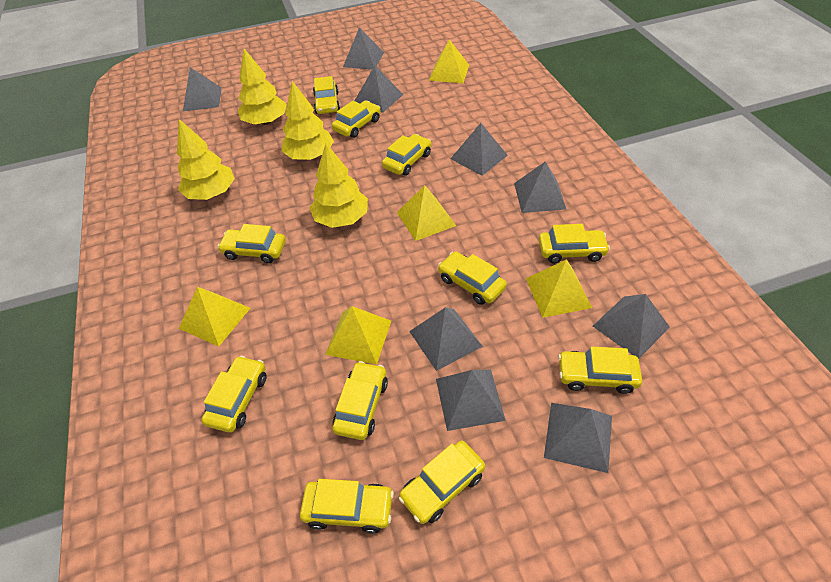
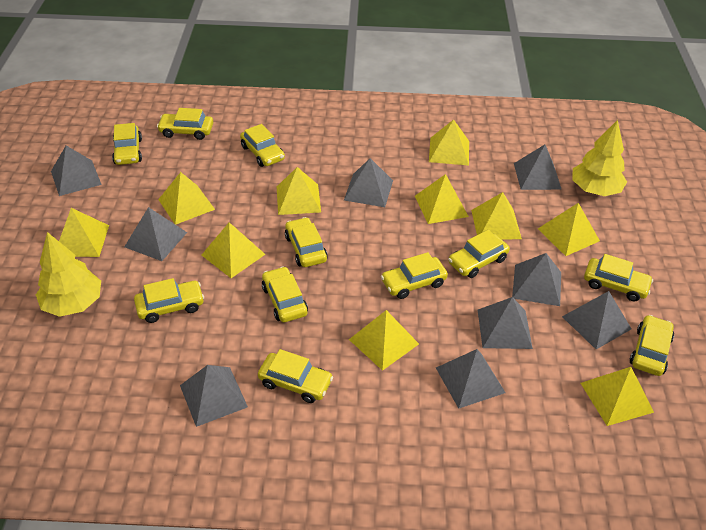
yellow pyramid: 5 -> 10
yellow tree: 4 -> 2

